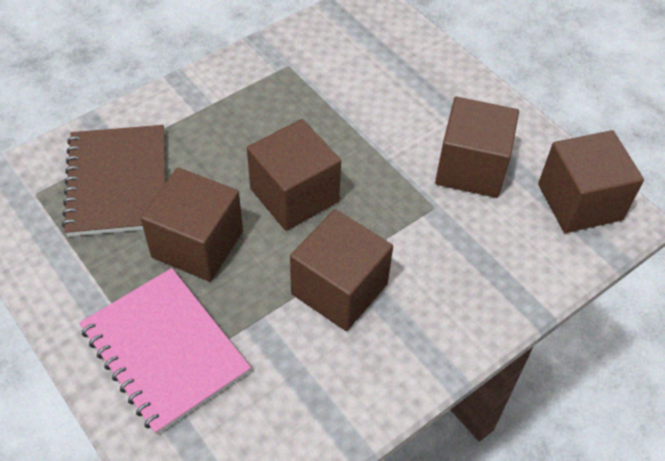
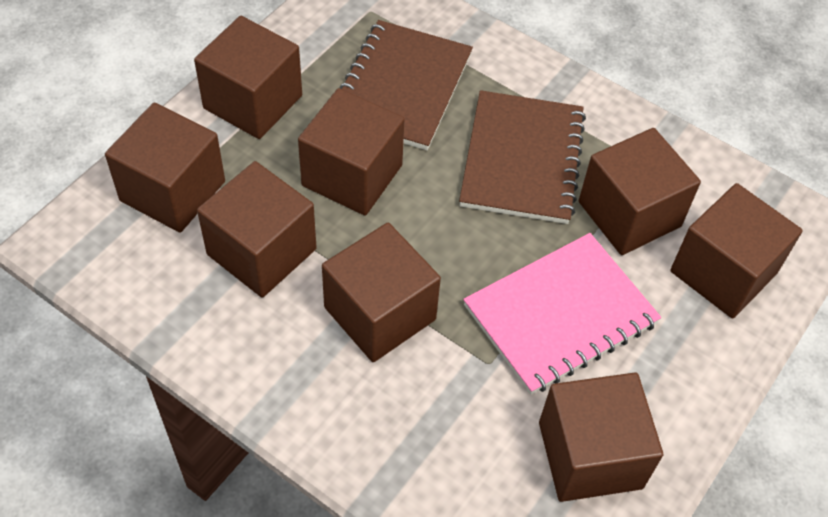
brown cube: 5 -> 8
brown notebook: 1 -> 2

